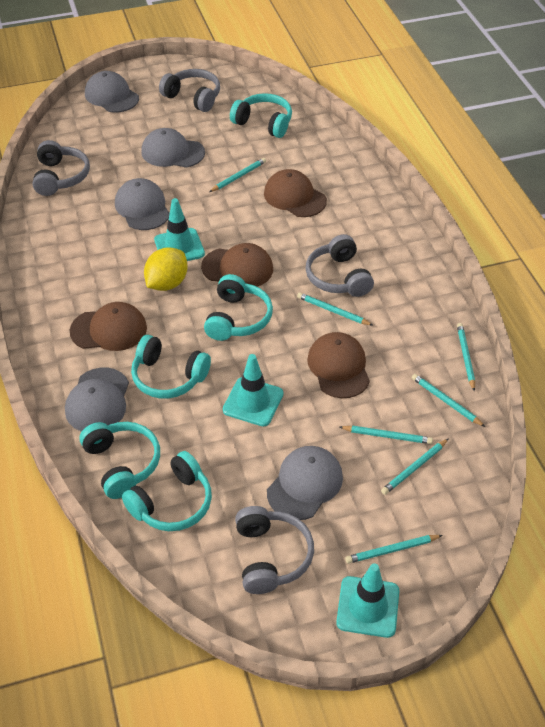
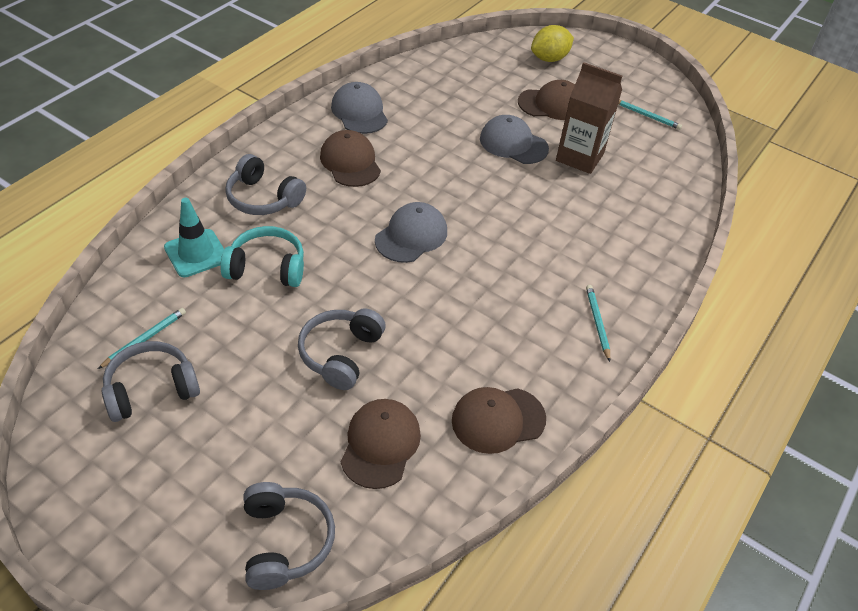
brown carton: 0 -> 1
grey cap: 5 -> 3
turquoise headphones: 5 -> 1
turquoise pencil: 7 -> 3
turquoise traffic cone: 3 -> 1

